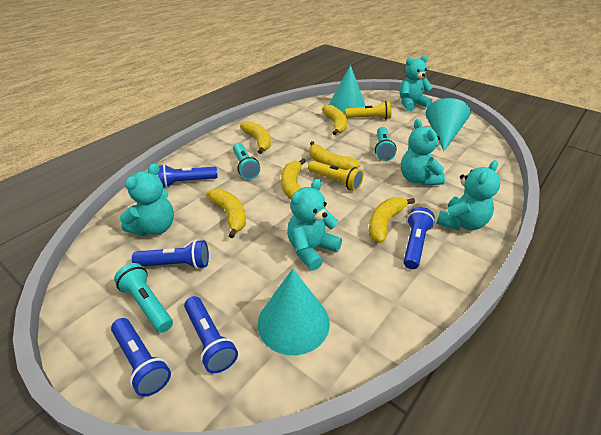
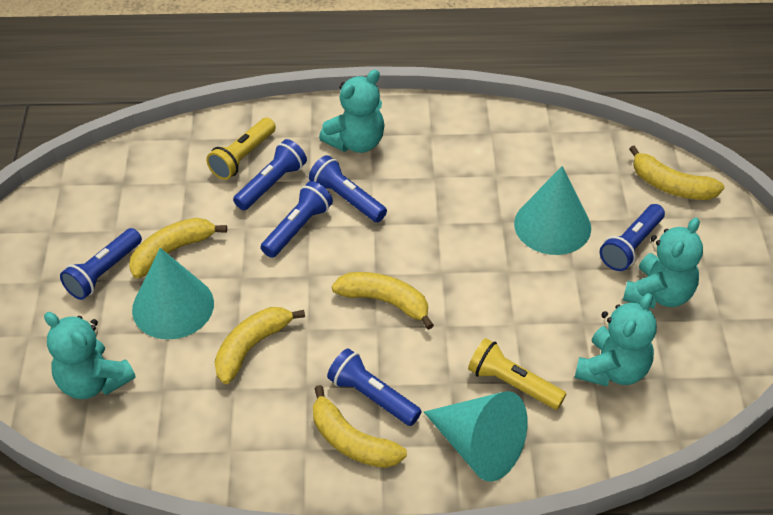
blue flashlight: 5 -> 6
turquoise flashlight: 3 -> 0
turquoise teddy bear: 5 -> 4
yellow banana: 6 -> 5

